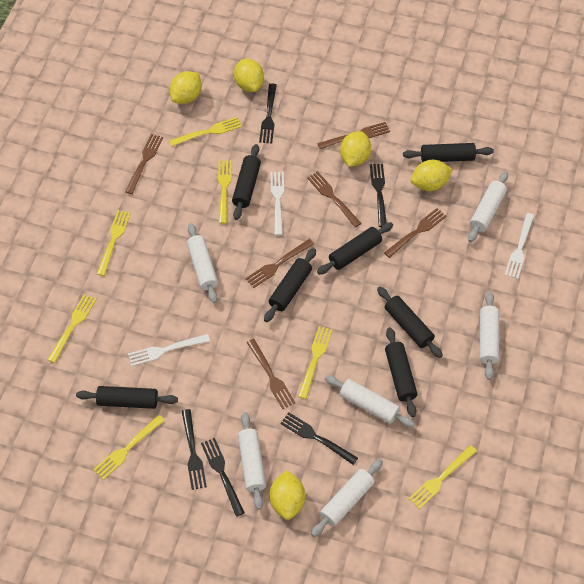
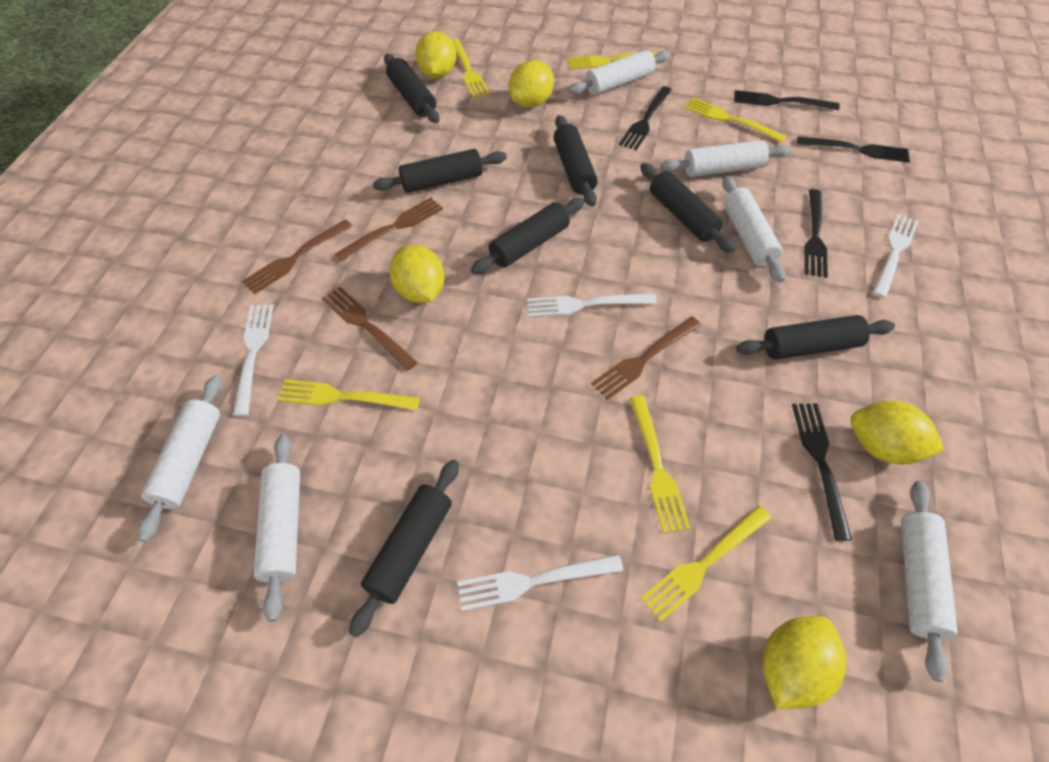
brown fork: 6 -> 4
white fork: 3 -> 4
yellow fork: 7 -> 6

